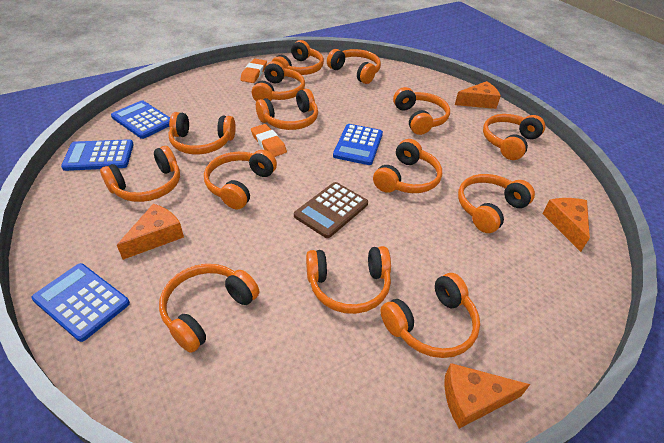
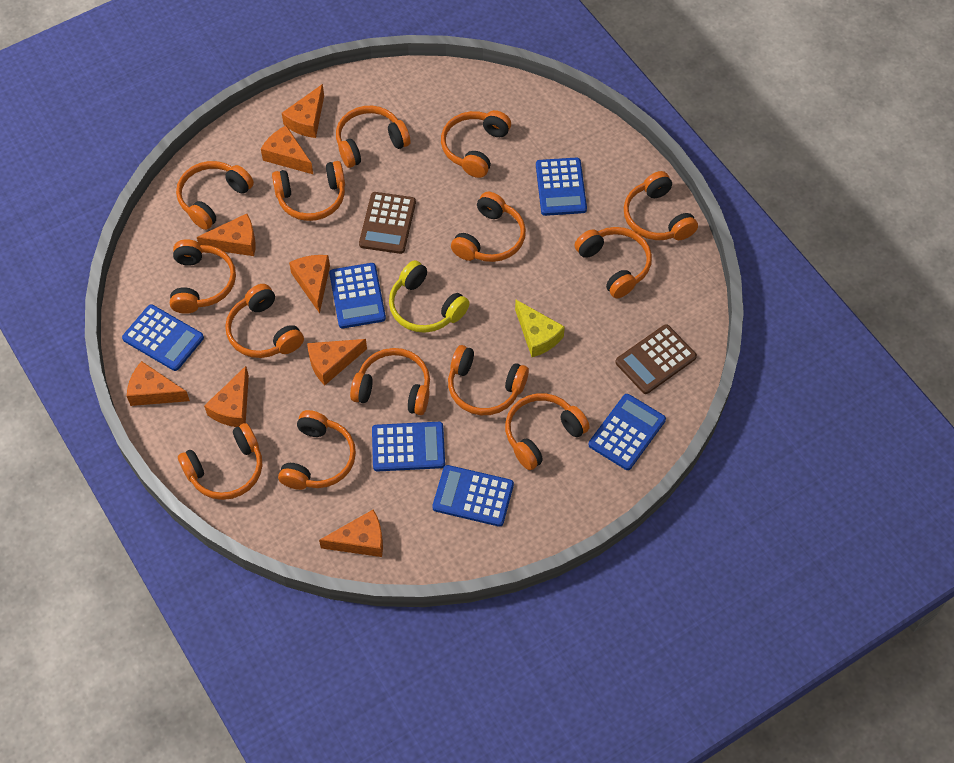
blue calculator: 4 -> 6
brown calculator: 1 -> 2
orange cheese: 4 -> 8
orange eraser: 2 -> 0
yellow cheese: 0 -> 1
yellow headphones: 0 -> 1

